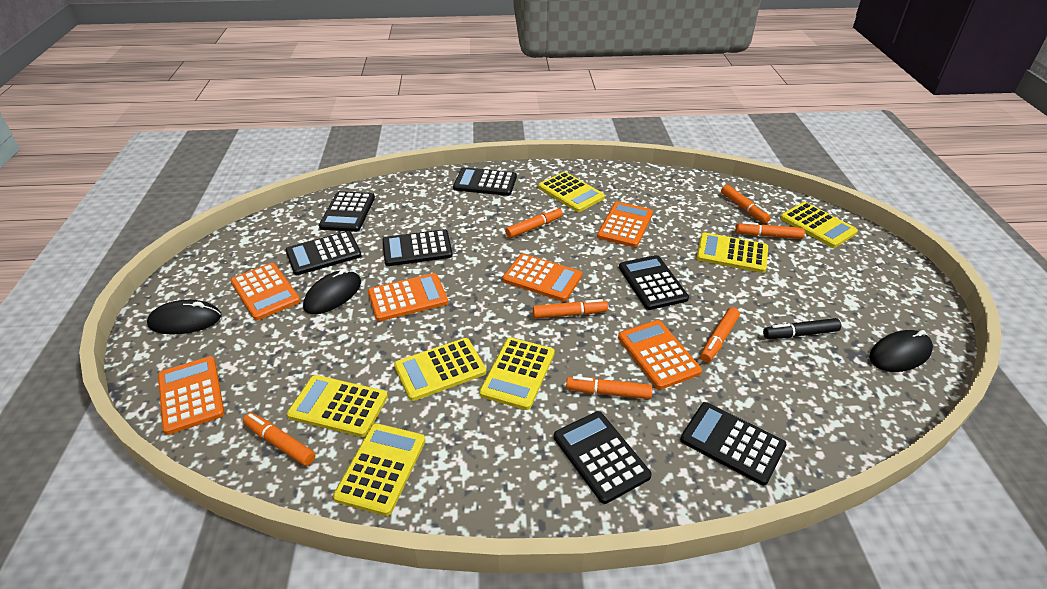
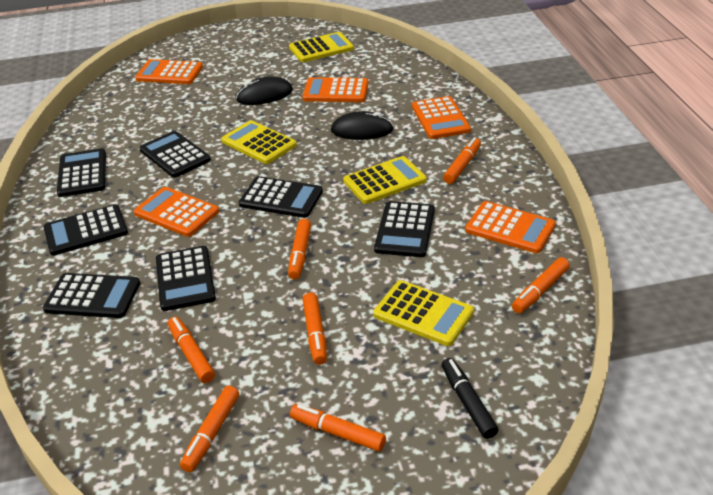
black mouse: 3 -> 2
orange calculator: 6 -> 5
yellow calculator: 7 -> 4

